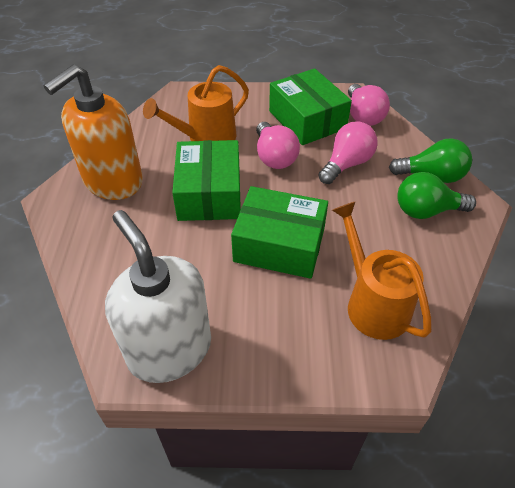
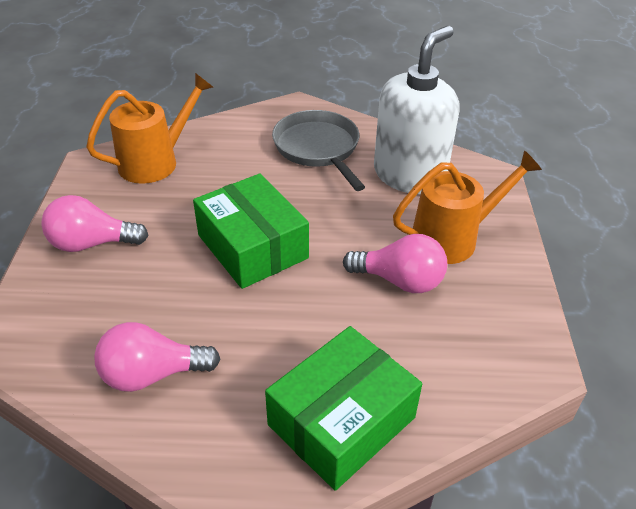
green box: 3 -> 2
green light bulb: 2 -> 0
grey pan: 0 -> 1
orange soap dispenser: 1 -> 0

